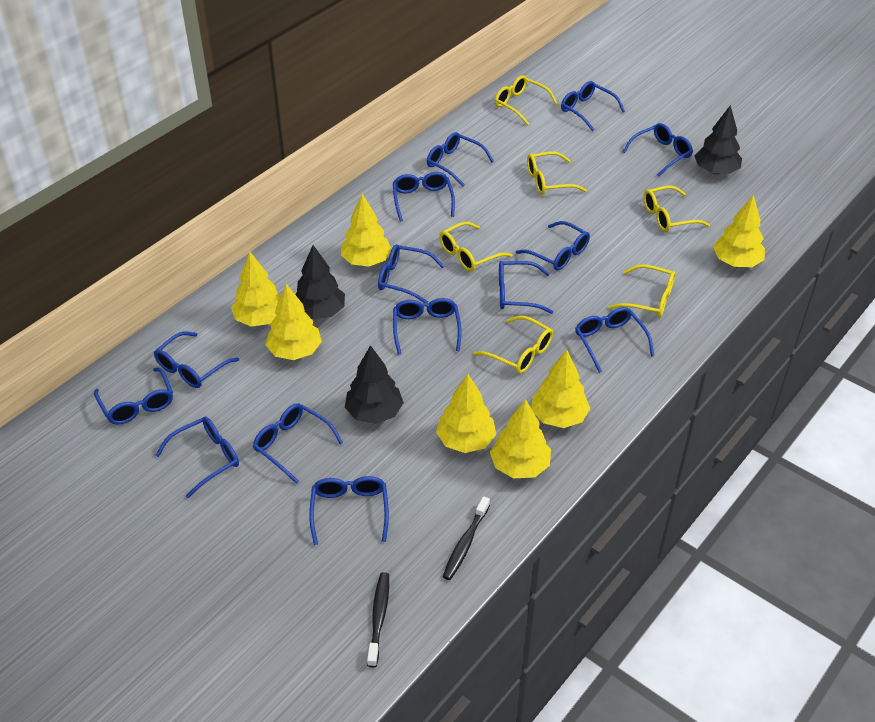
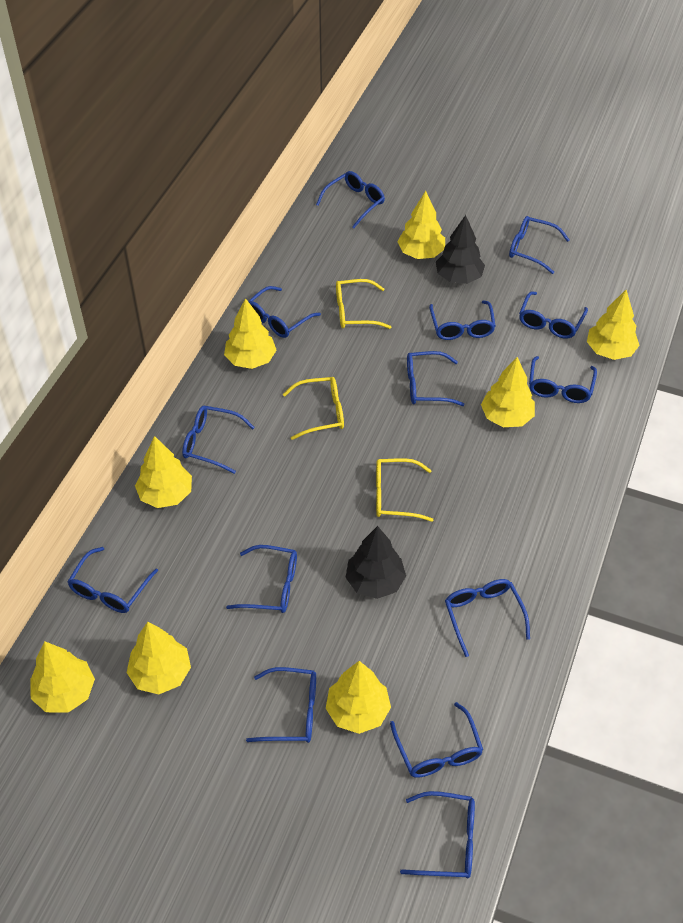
black toothbrush: 2 -> 0
black tree: 3 -> 2
yellow glasses: 6 -> 3
yellow tree: 7 -> 8

